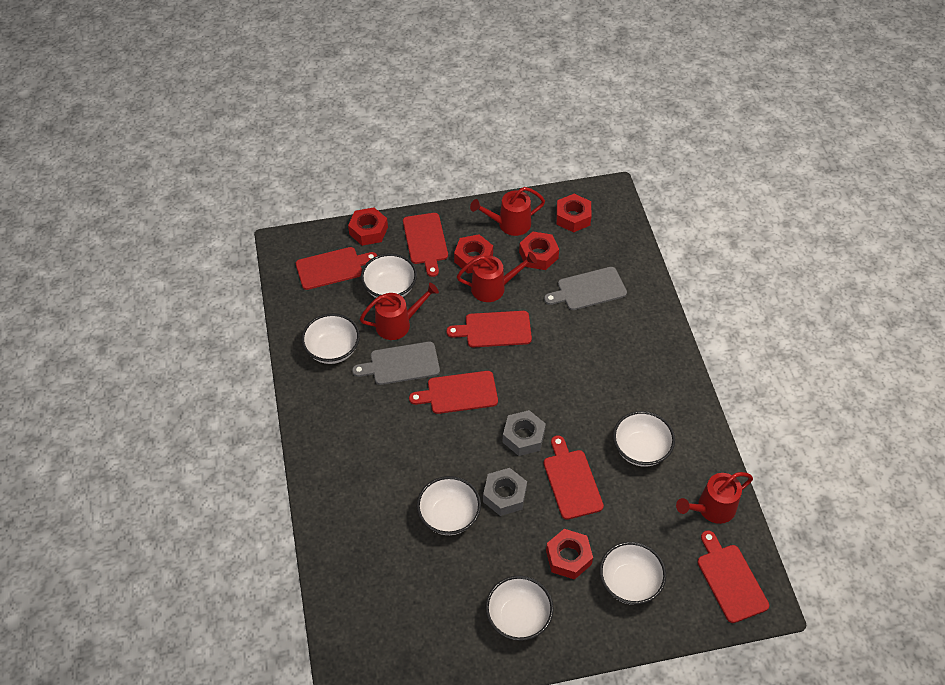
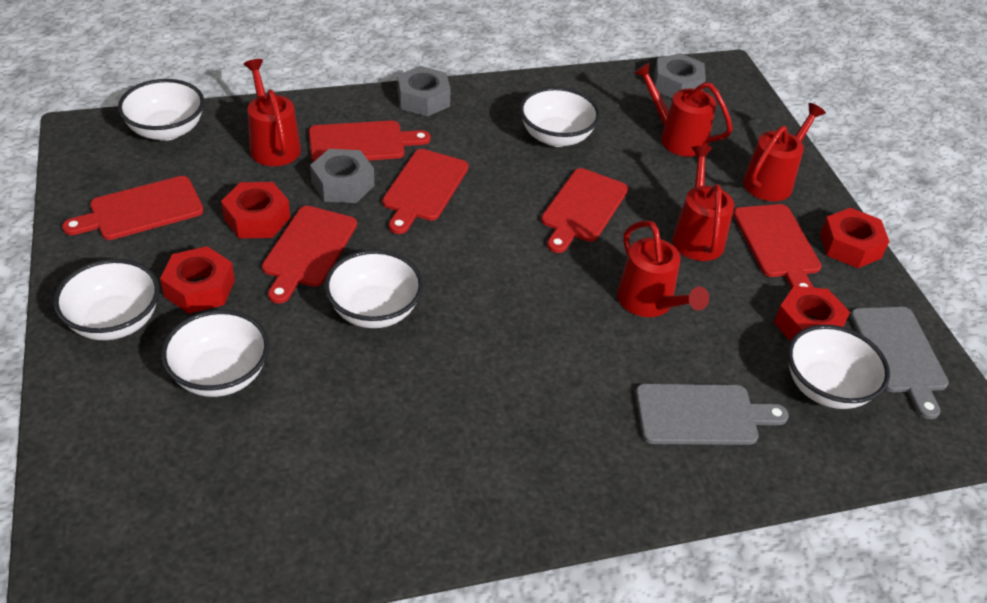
grey nut: 2 -> 3
red nut: 5 -> 4
red watering can: 4 -> 5

